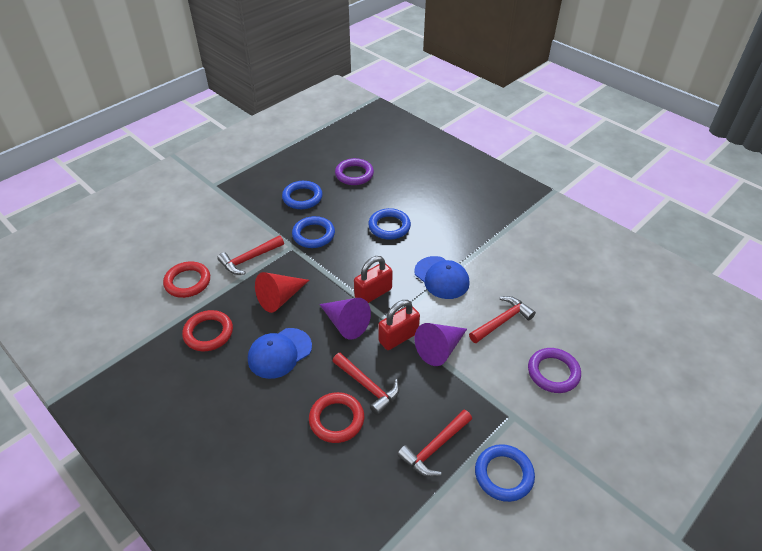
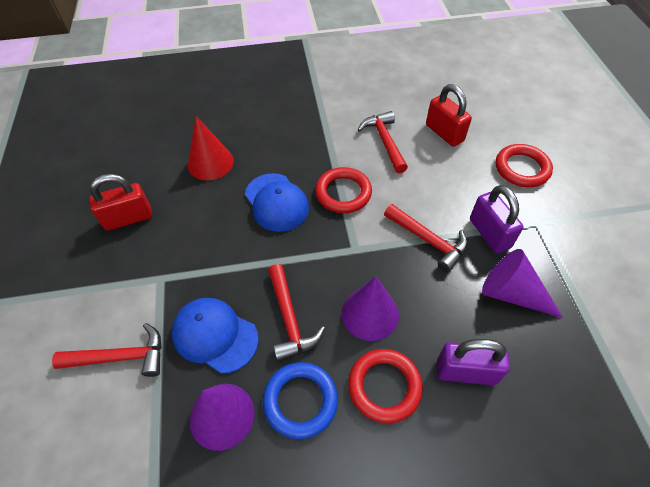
blue ring: 4 -> 1
purple cone: 2 -> 3
purple padlock: 0 -> 2
purple ring: 2 -> 0

